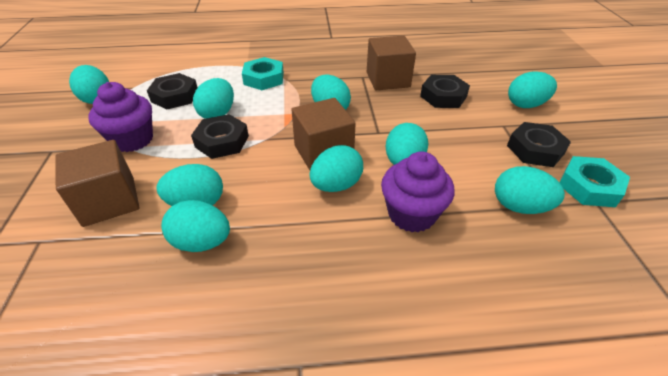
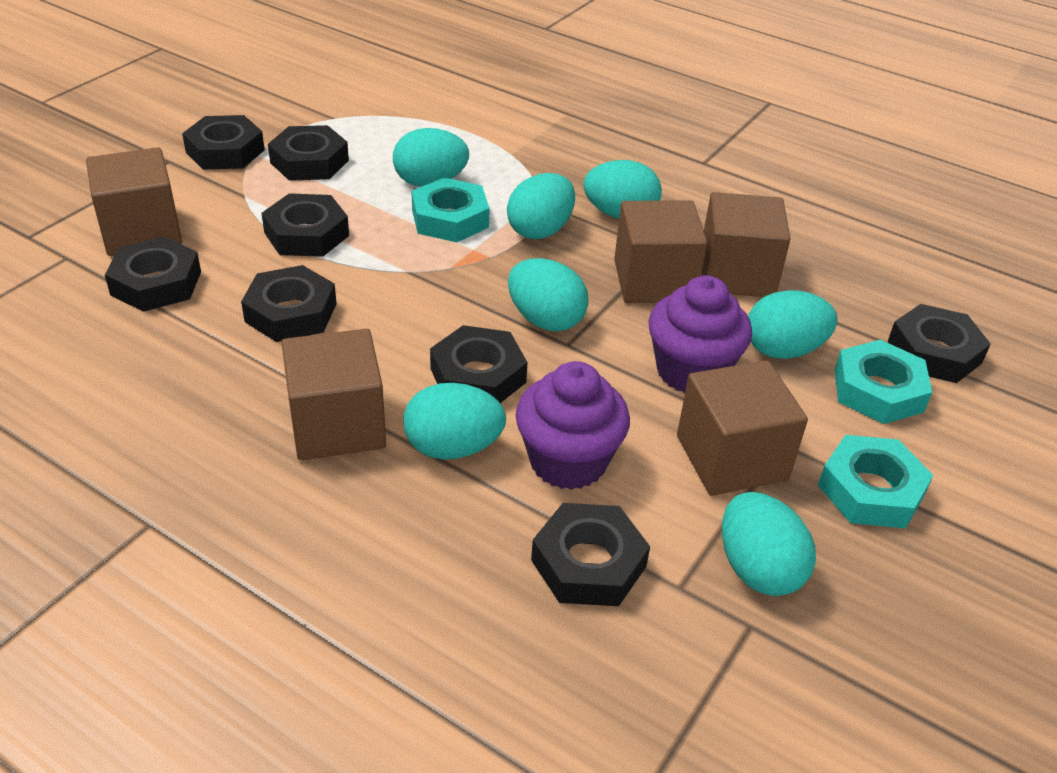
black nut: 4 -> 8
brown cube: 3 -> 5
turquoise egg: 9 -> 7
turquoise nut: 2 -> 3

